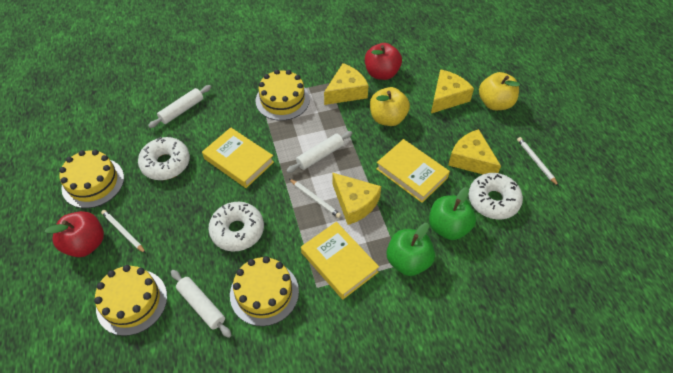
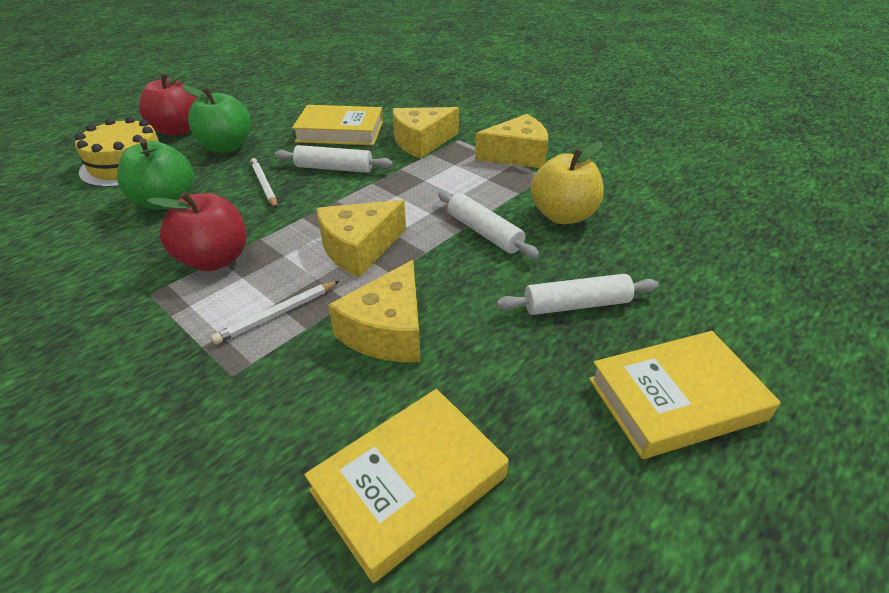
white donut: 3 -> 0
white pencil: 3 -> 2
yellow apple: 2 -> 1
yellow cake: 4 -> 1

